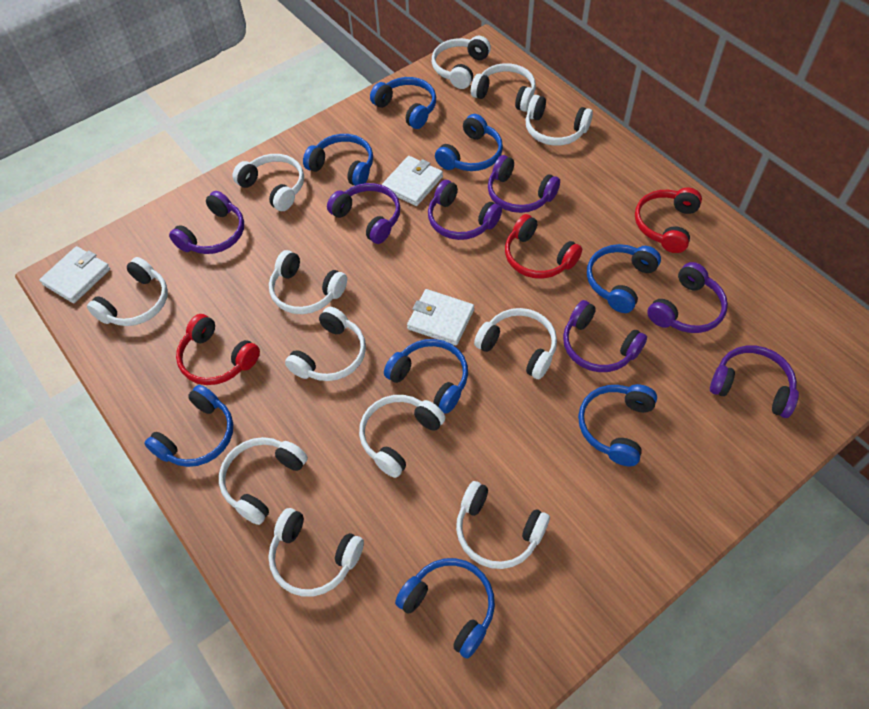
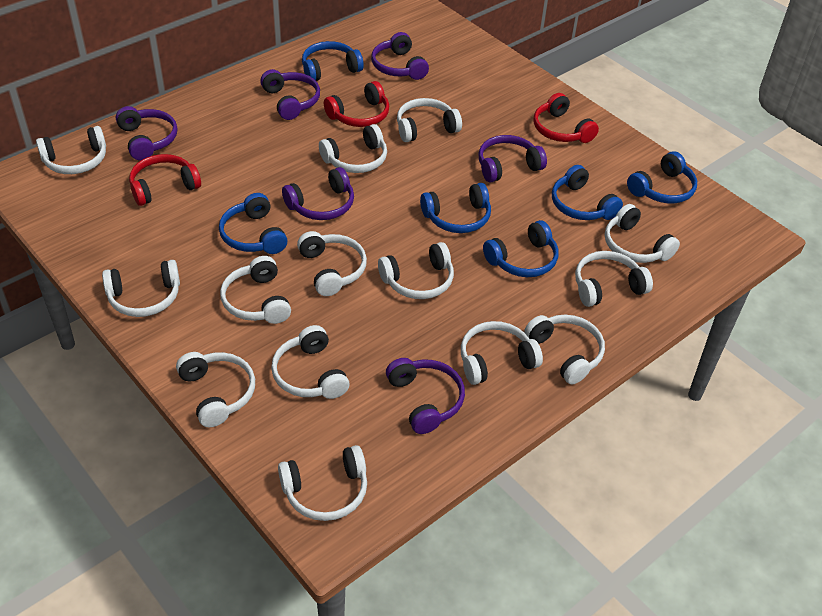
blue headphones: 8 -> 6
purple headphones: 7 -> 6
white headphones: 12 -> 14
white wallet: 3 -> 0

